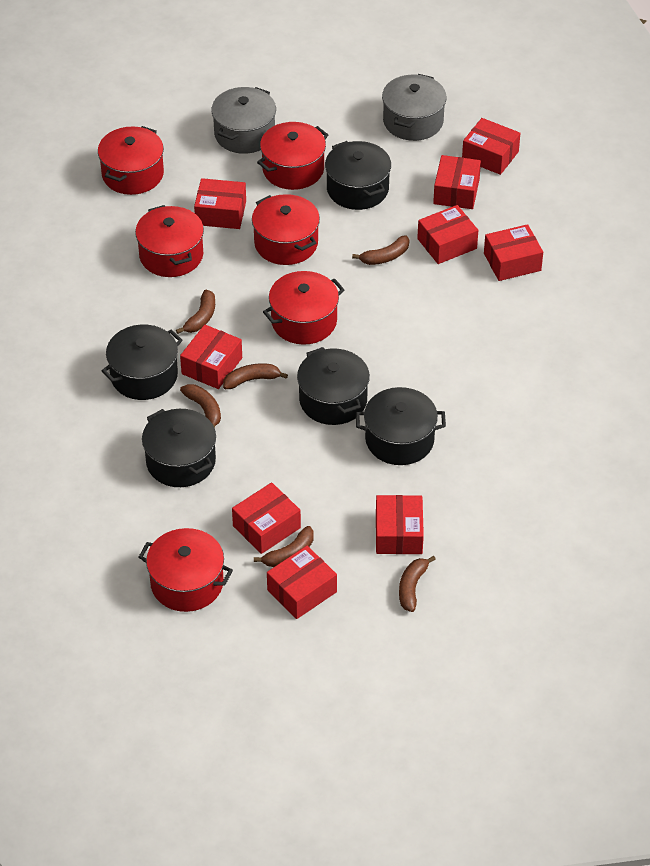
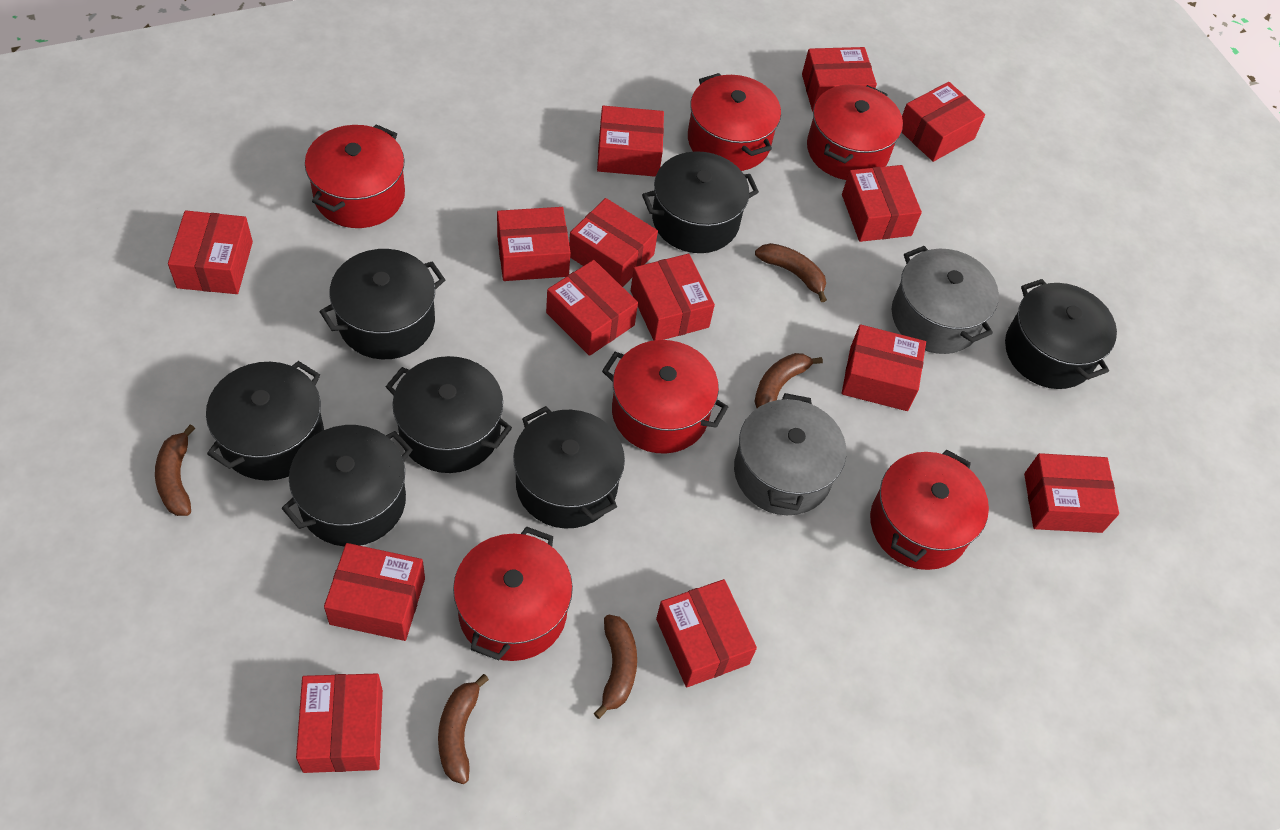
black pot: 5 -> 7
brown banana: 6 -> 5
red box: 9 -> 14

